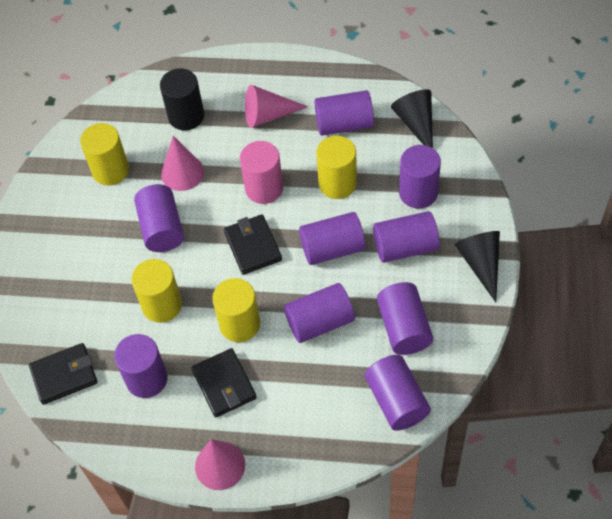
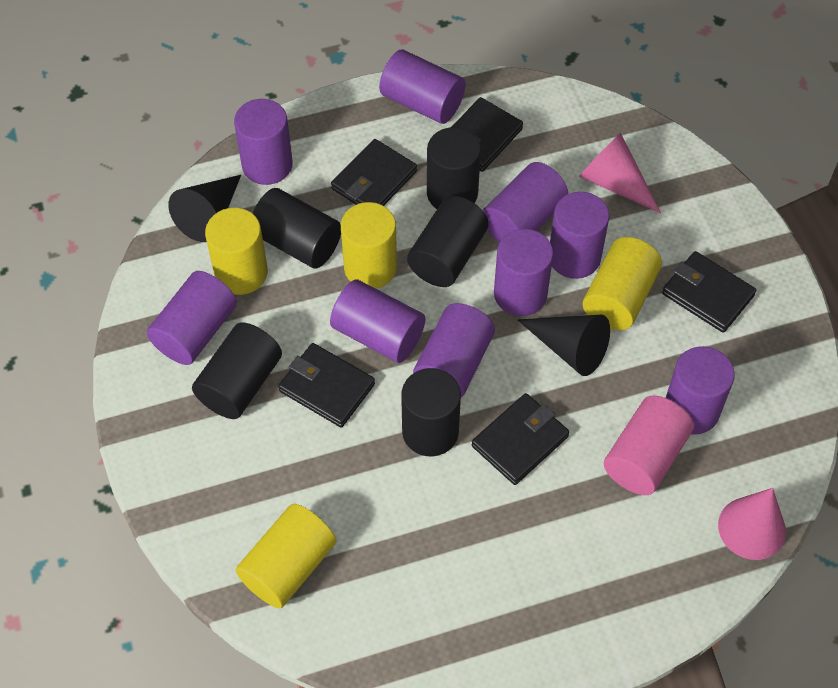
black cylinder: 1 -> 5
black wallet: 3 -> 5
pink cone: 3 -> 2

